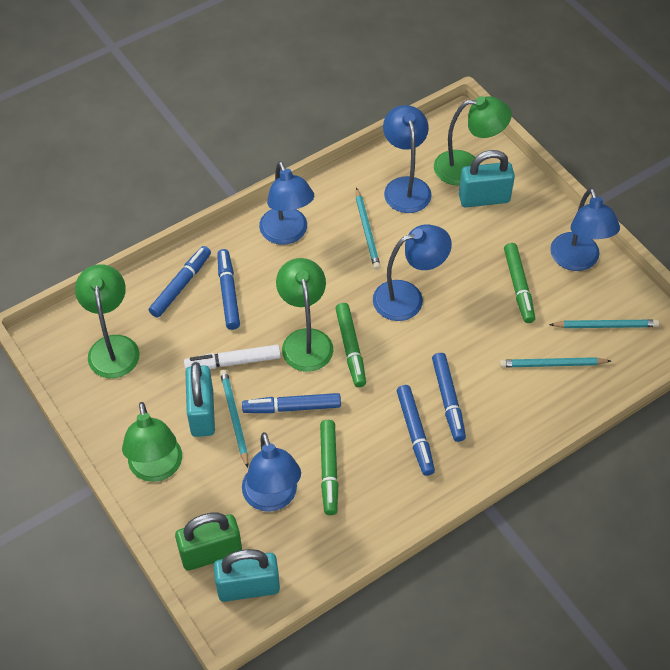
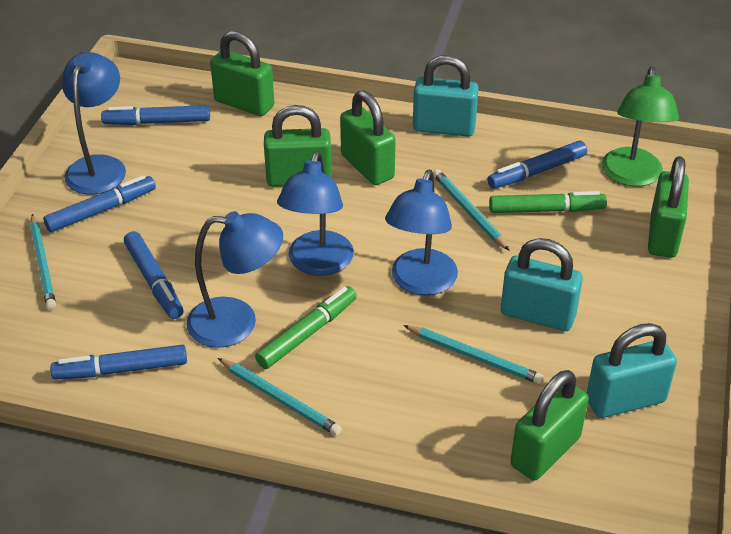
blue lamp: 5 -> 4
green lamp: 4 -> 1
green marker: 3 -> 2
green padlock: 1 -> 5
white marker: 1 -> 0

